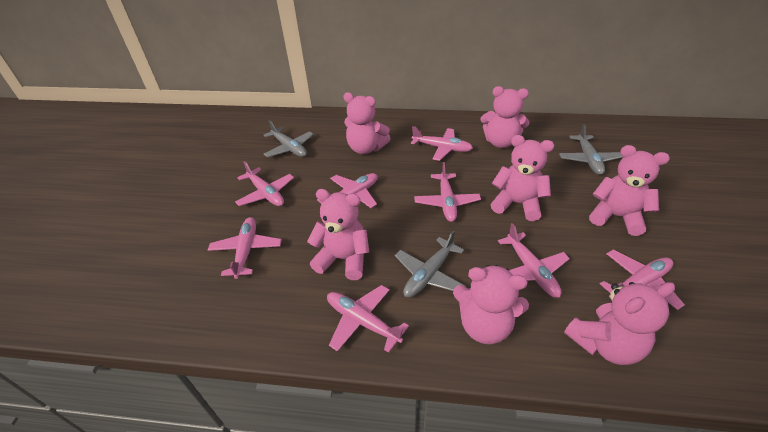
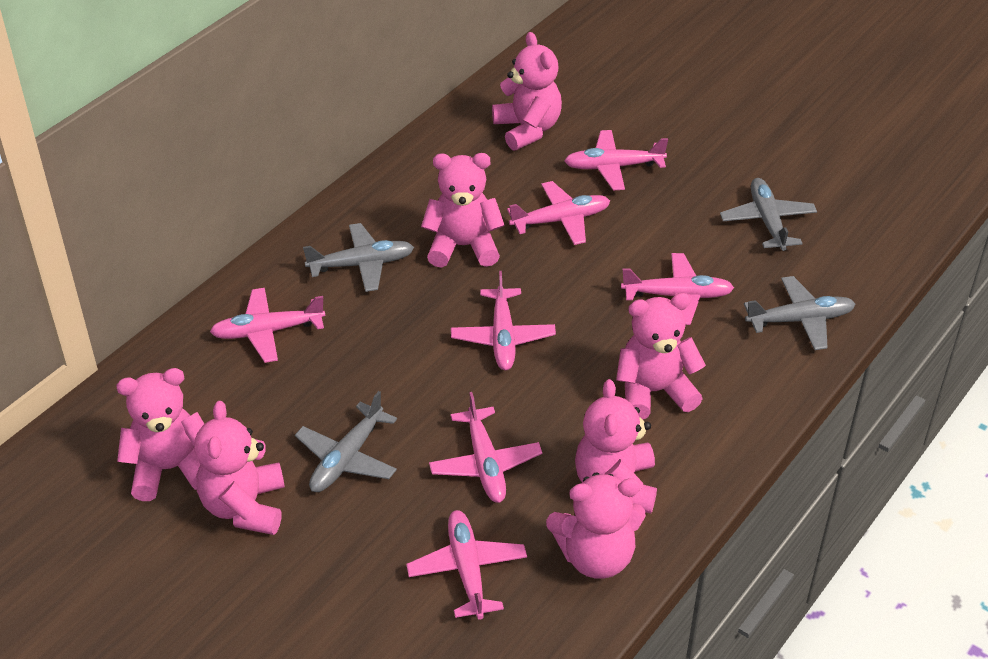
grey plane: 3 -> 4
pink plane: 8 -> 7

